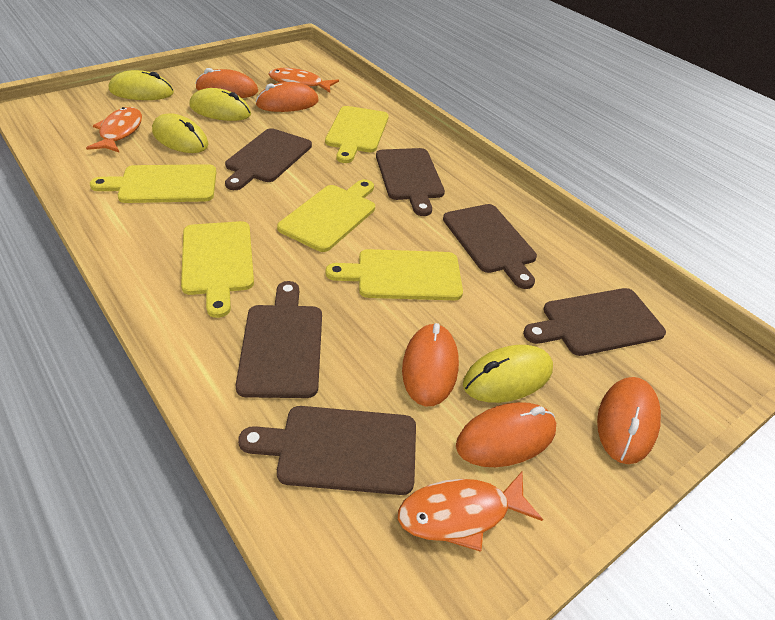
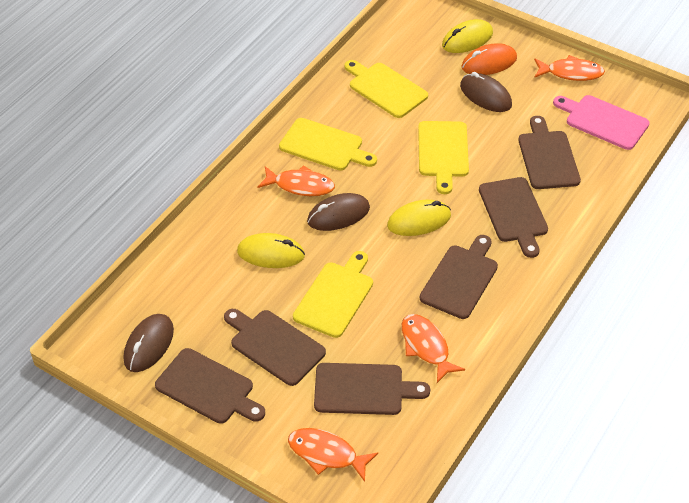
brown mouse: 0 -> 3
orange fish: 3 -> 4
orange mouse: 5 -> 1
pink cutting board: 0 -> 1
yellow cutting board: 5 -> 4
yellow mouse: 4 -> 3

